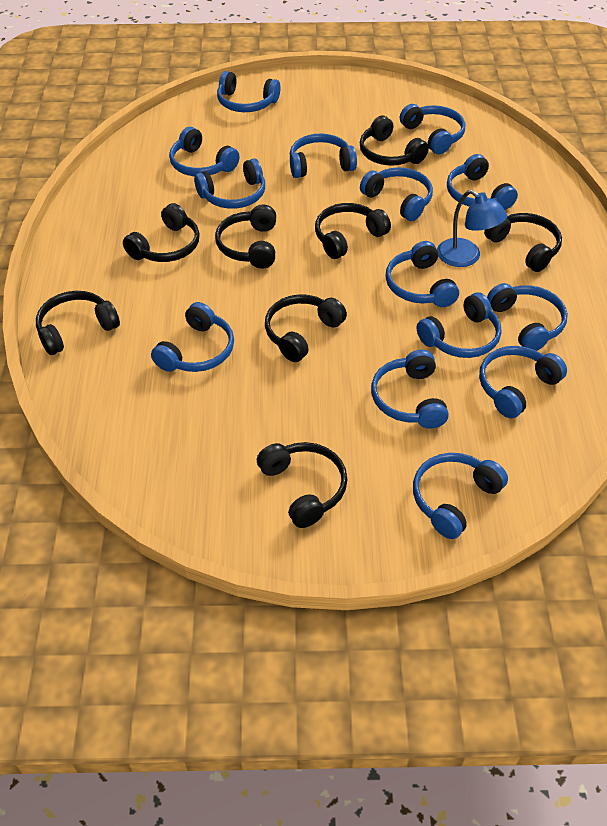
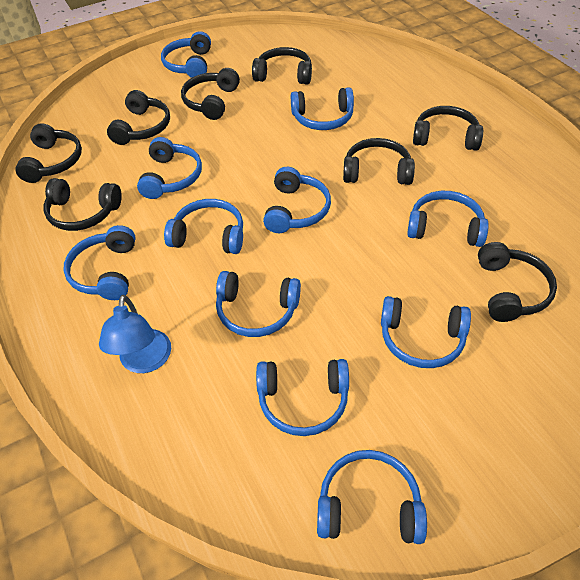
blue headphones: 14 -> 11

